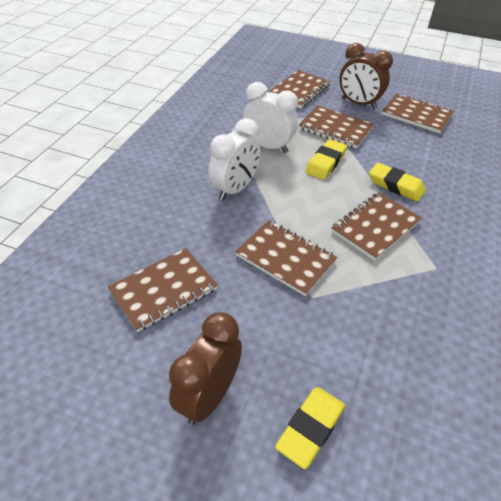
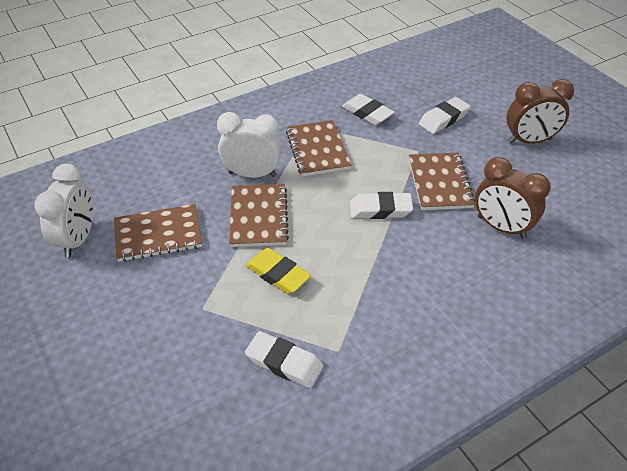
brown notebook: 6 -> 4
white eraser: 0 -> 4
yellow eraser: 3 -> 1

